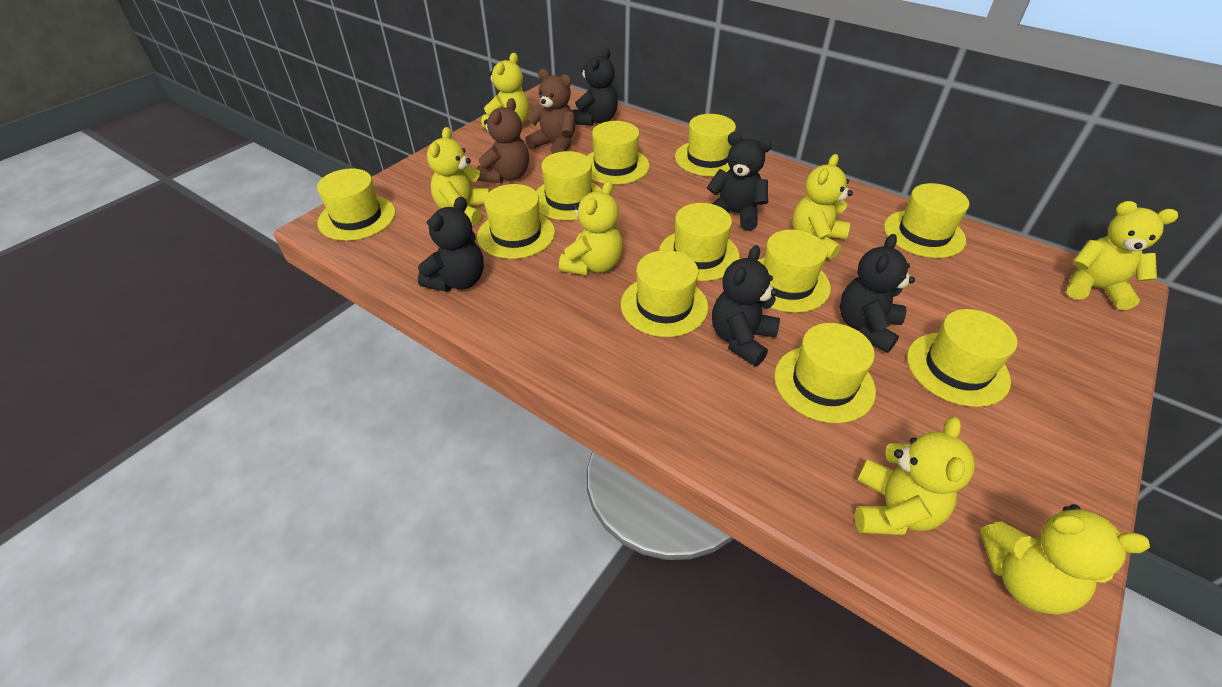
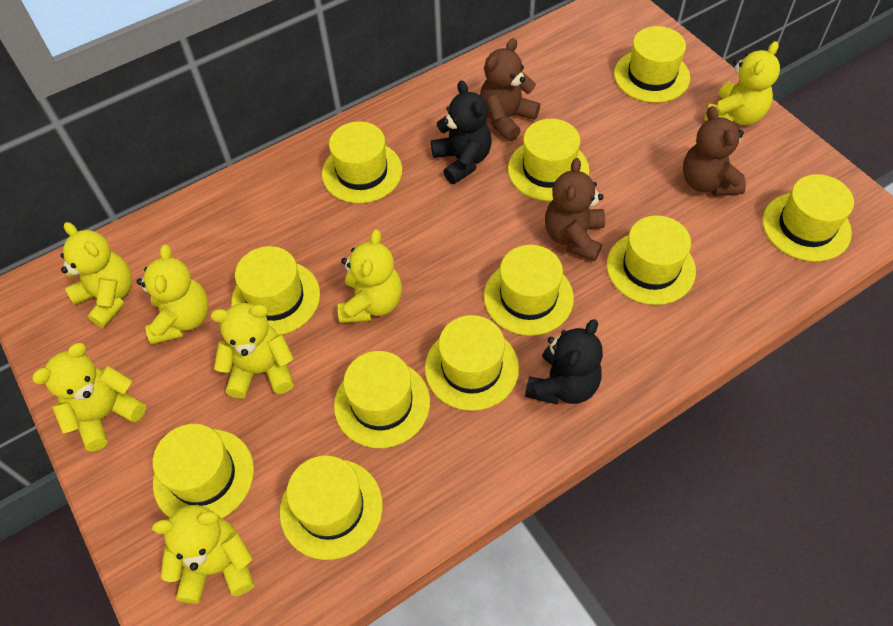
black teddy bear: 5 -> 2
brown teddy bear: 2 -> 3

